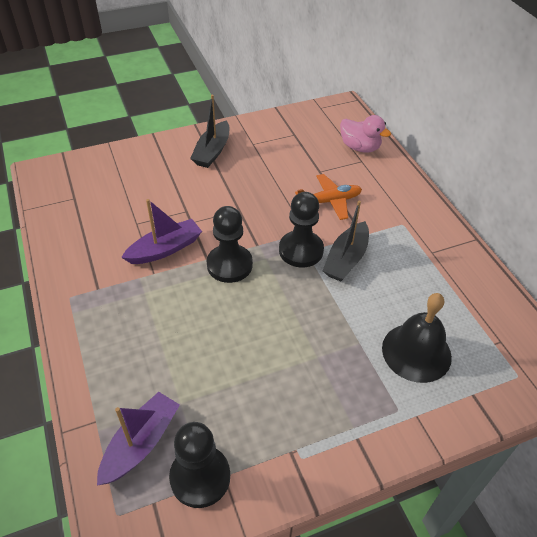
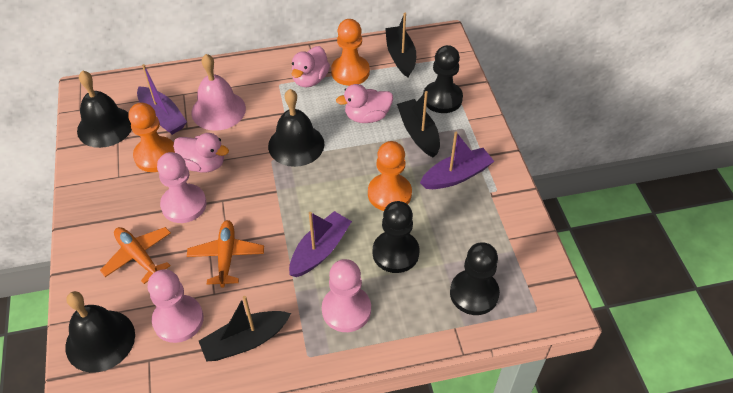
black bell: 1 -> 3
black boat: 2 -> 3
orange pawn: 0 -> 3
orange plane: 1 -> 2
pink bell: 0 -> 1
pink duck: 1 -> 3
pink pawn: 0 -> 3
purple boat: 2 -> 3

